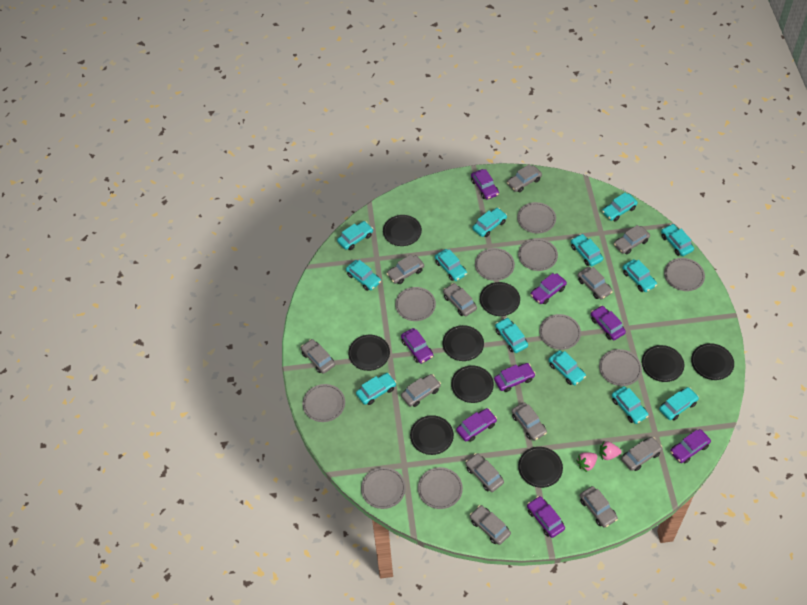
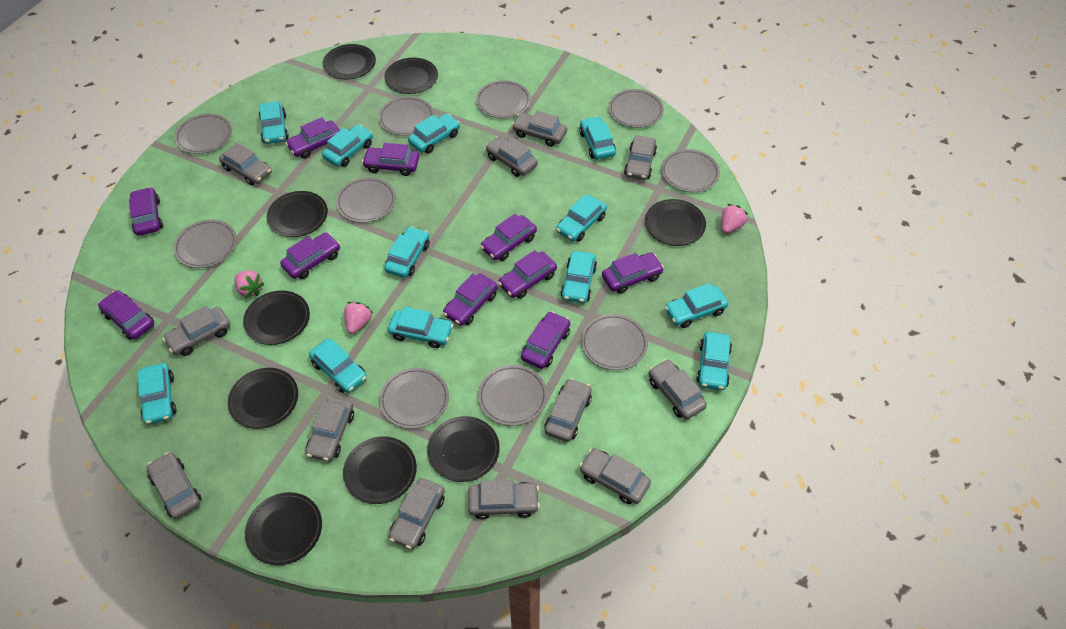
pink strawberry: 2 -> 3
purple car: 8 -> 10
turquoise car: 13 -> 12

